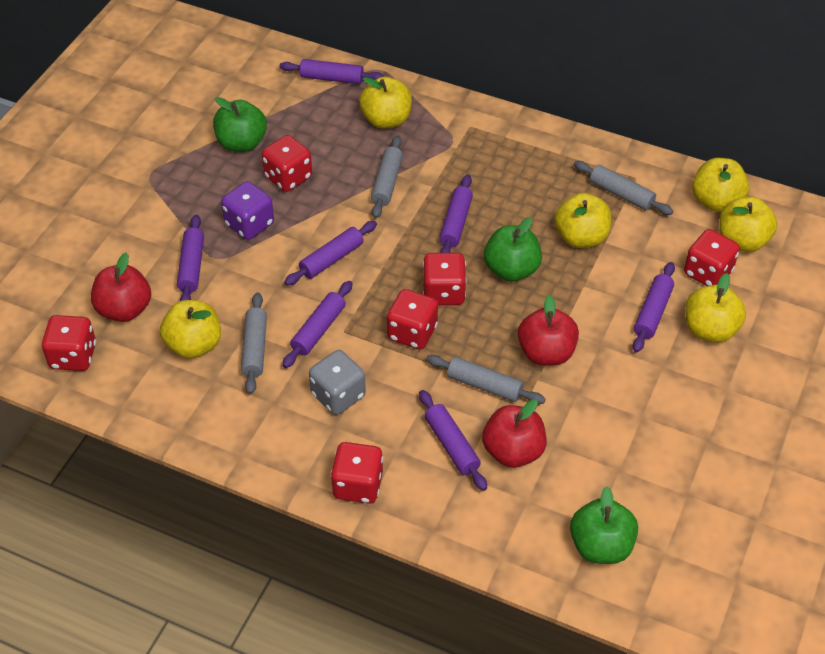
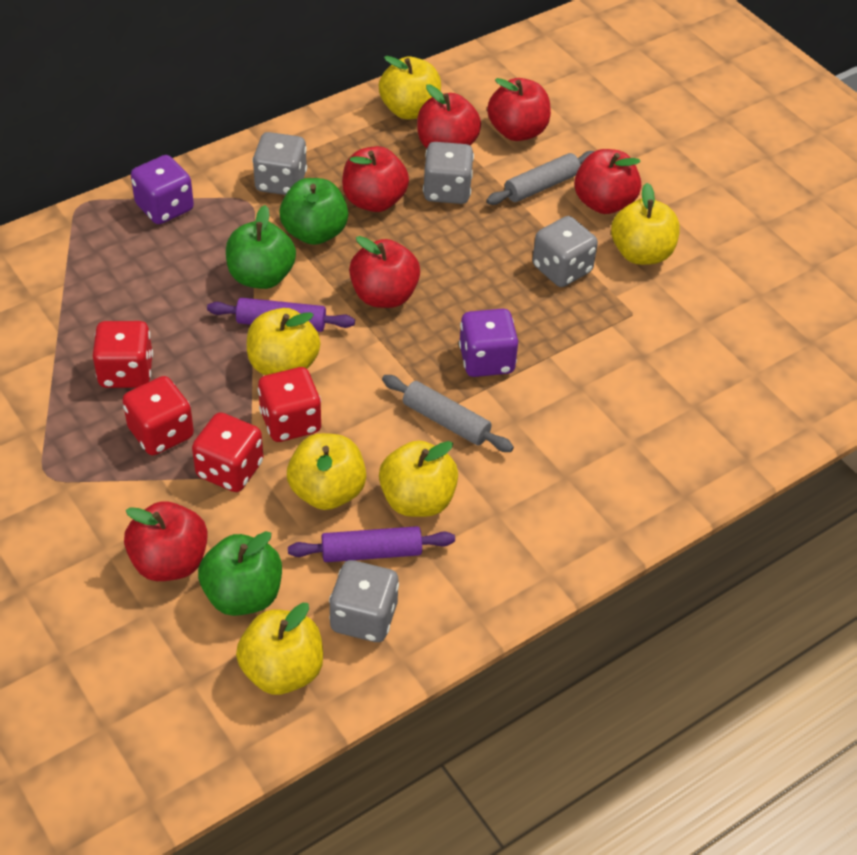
grey dice: 1 -> 4
grey rolling pin: 4 -> 2
purple dice: 1 -> 2
purple rolling pin: 7 -> 2
red apple: 3 -> 6
red dice: 6 -> 4

